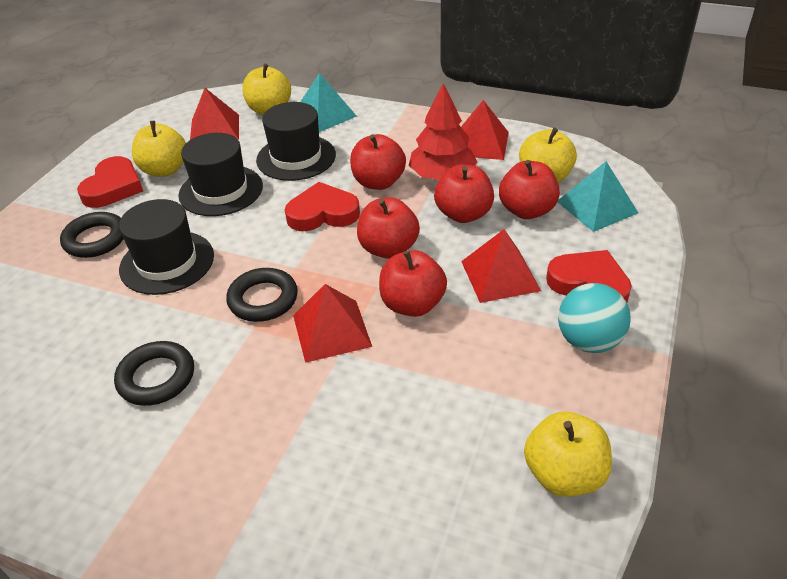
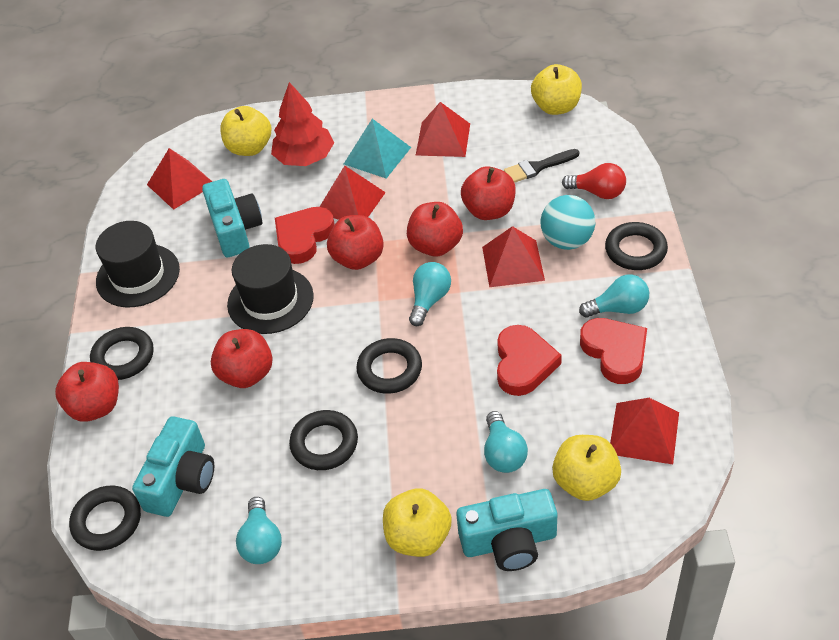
black brush: 0 -> 1
black hat: 3 -> 2
black ring: 3 -> 5
red light bulb: 0 -> 1
red pyramid: 4 -> 5
turquoise camera: 0 -> 3
turquoise light bulb: 0 -> 4
turquoise pyramid: 2 -> 1

